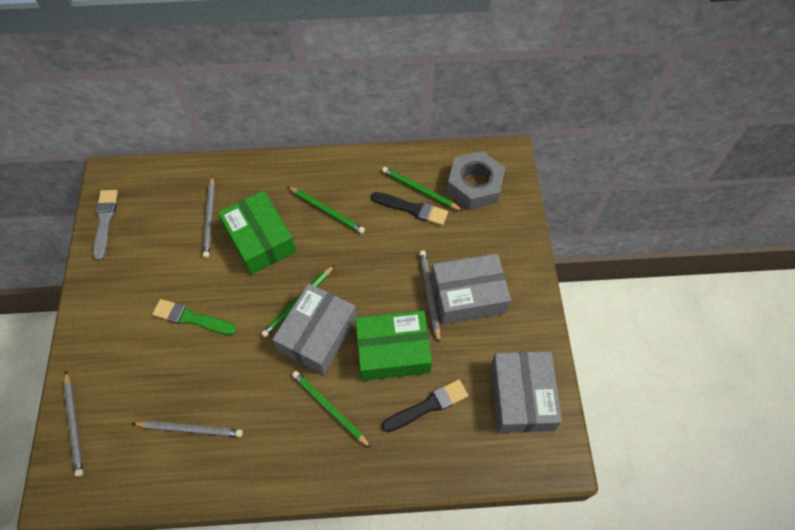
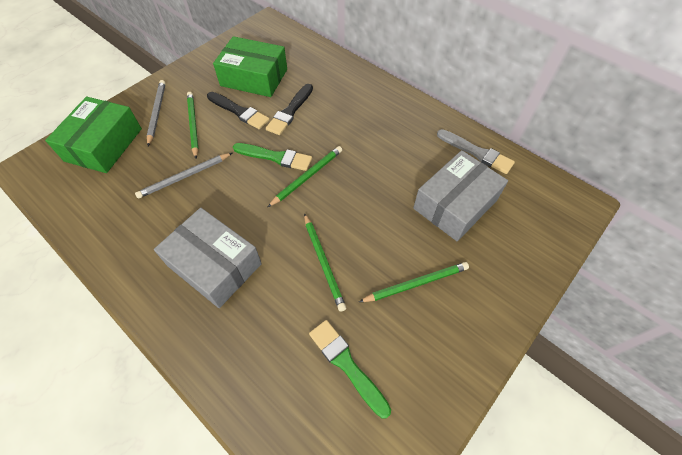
green brush: 1 -> 2
grey box: 3 -> 2
grey nut: 1 -> 0
grey pencil: 4 -> 2

